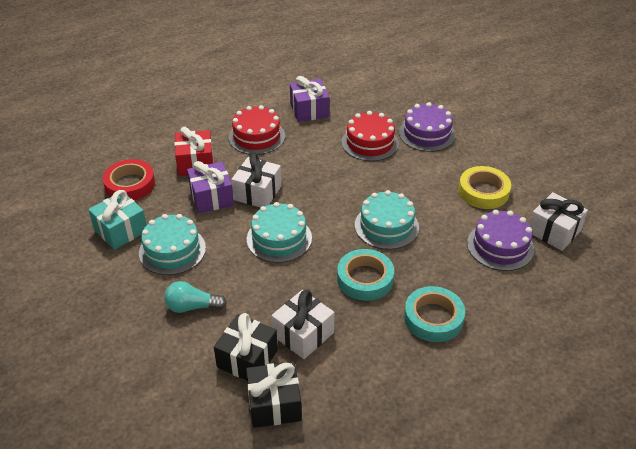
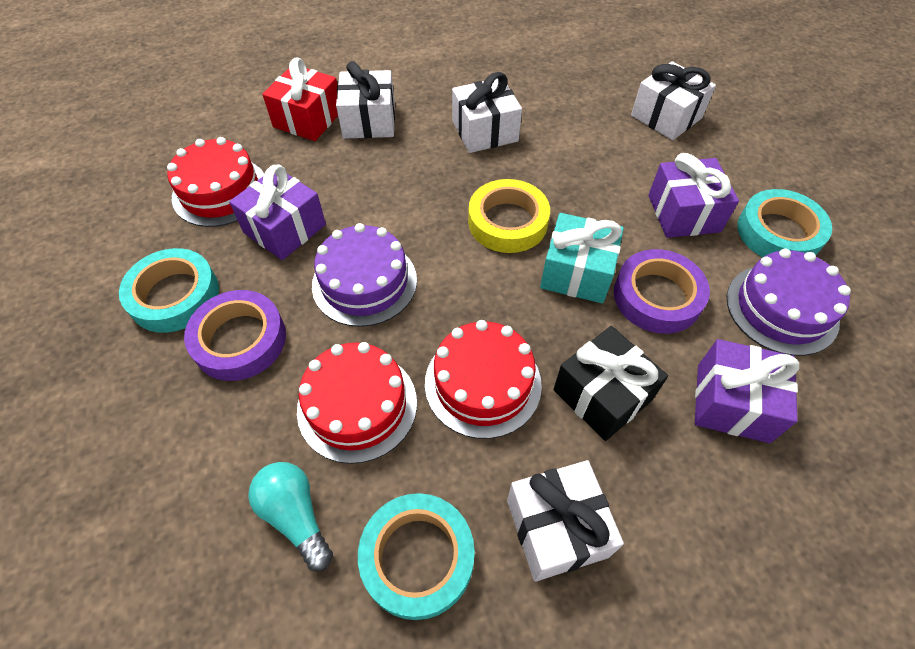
black gift: 2 -> 1
purple gift: 2 -> 3
purple tape: 0 -> 2
red cake: 2 -> 3
red tape: 1 -> 0
turquoise cake: 3 -> 0
turquoise tape: 2 -> 3
white gift: 3 -> 4

